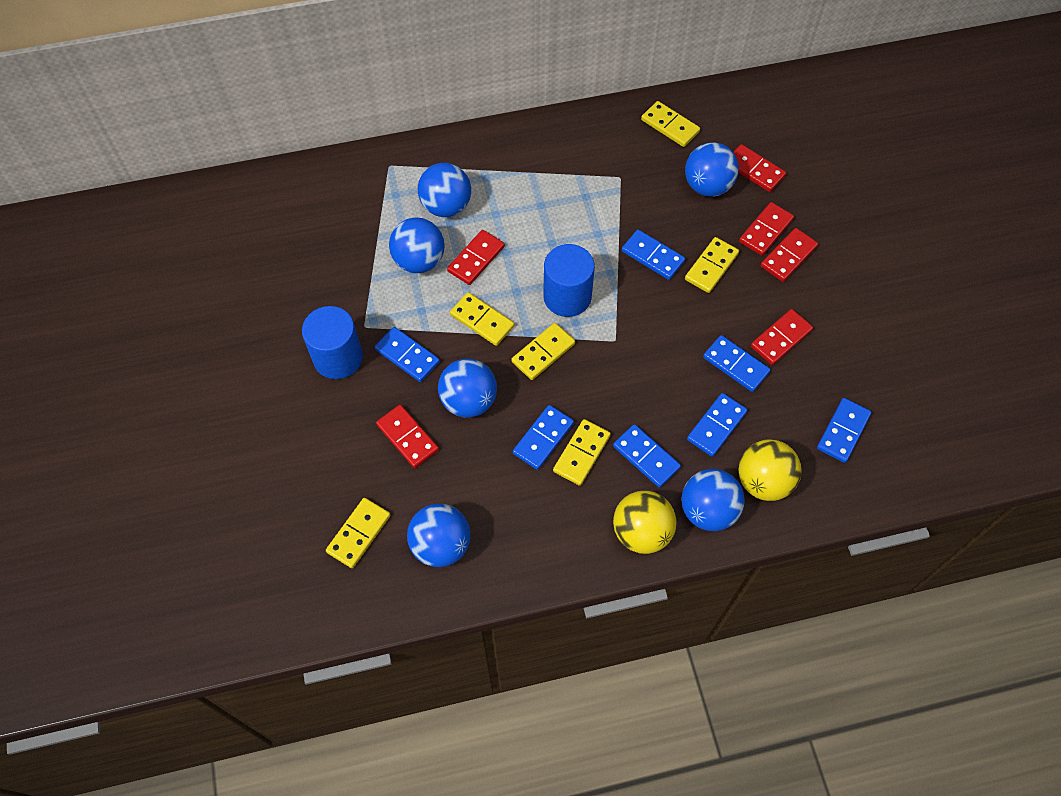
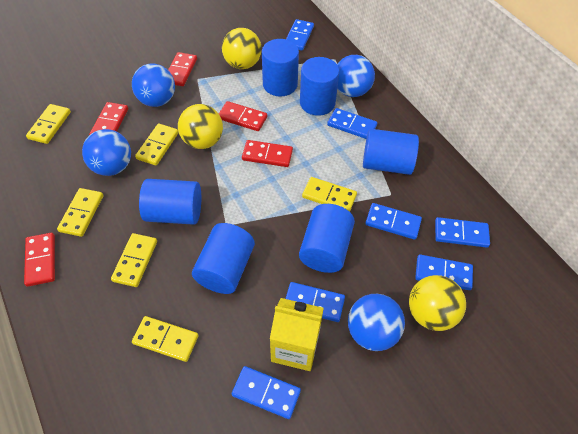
blue ball: 6 -> 4
blue cylinder: 2 -> 6
red domino: 6 -> 5
yellow ball: 2 -> 3
yellow carton: 0 -> 1

